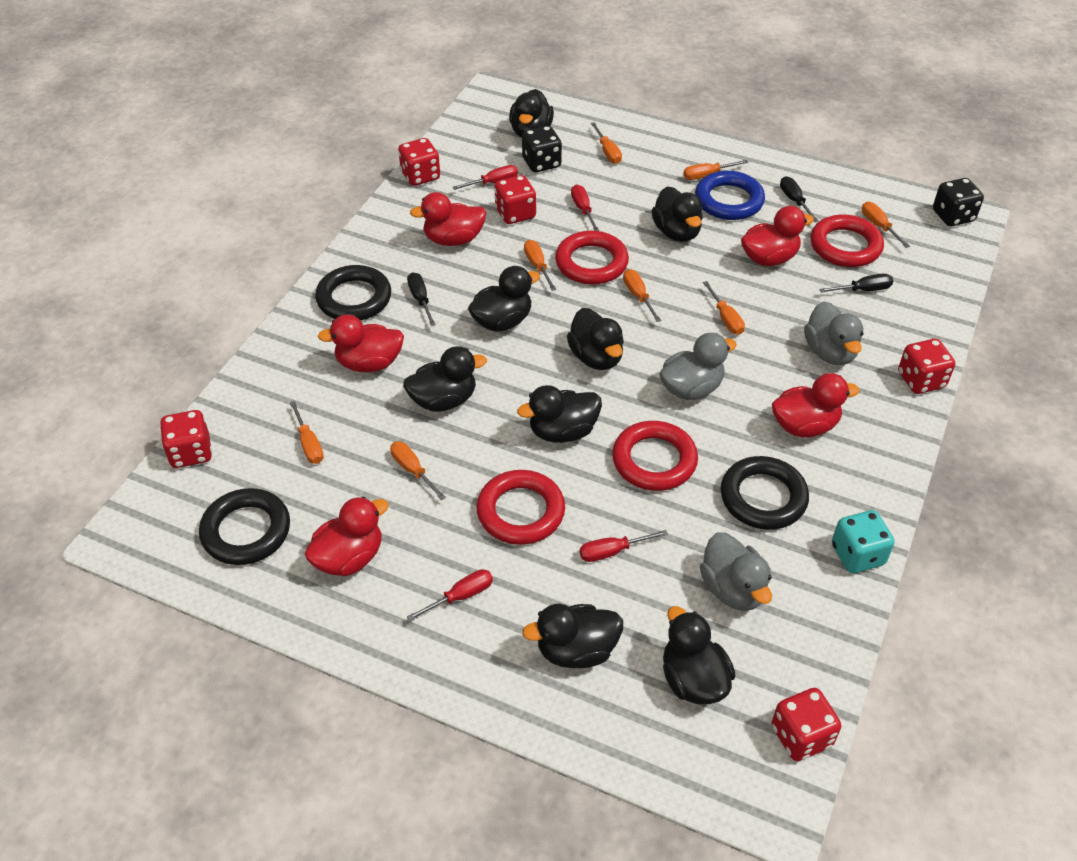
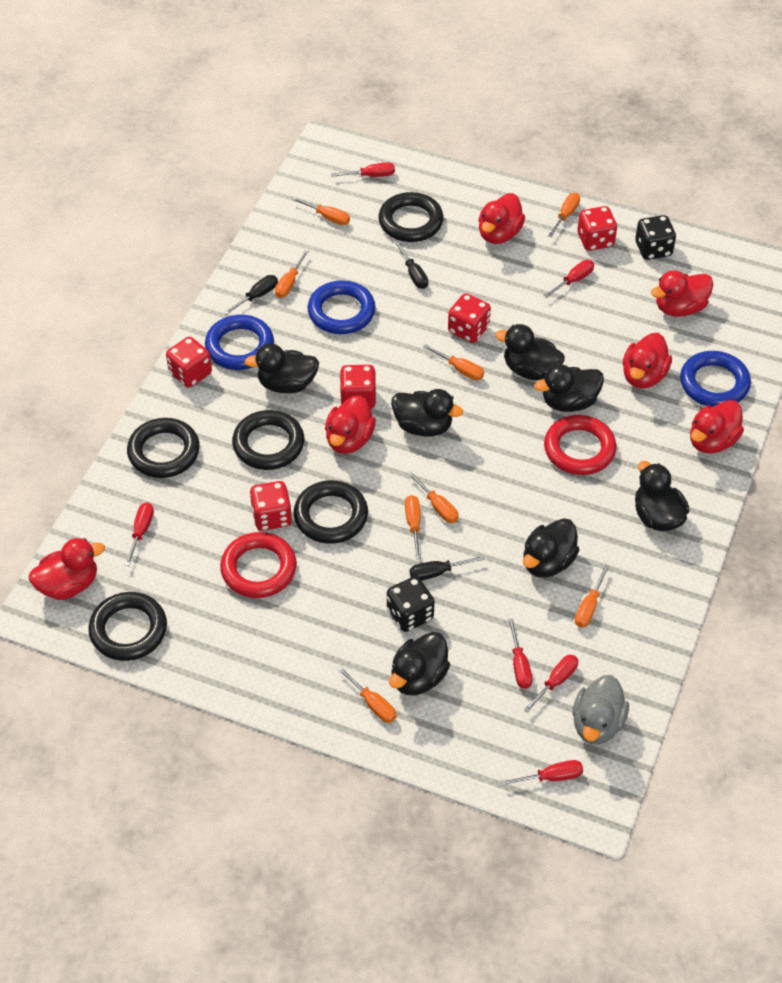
black duck: 8 -> 7
black ring: 3 -> 5
blue ring: 1 -> 3
grey duck: 3 -> 1
red duck: 5 -> 6
red ring: 4 -> 2
red screwdriver: 4 -> 6
turquoise dice: 1 -> 0

